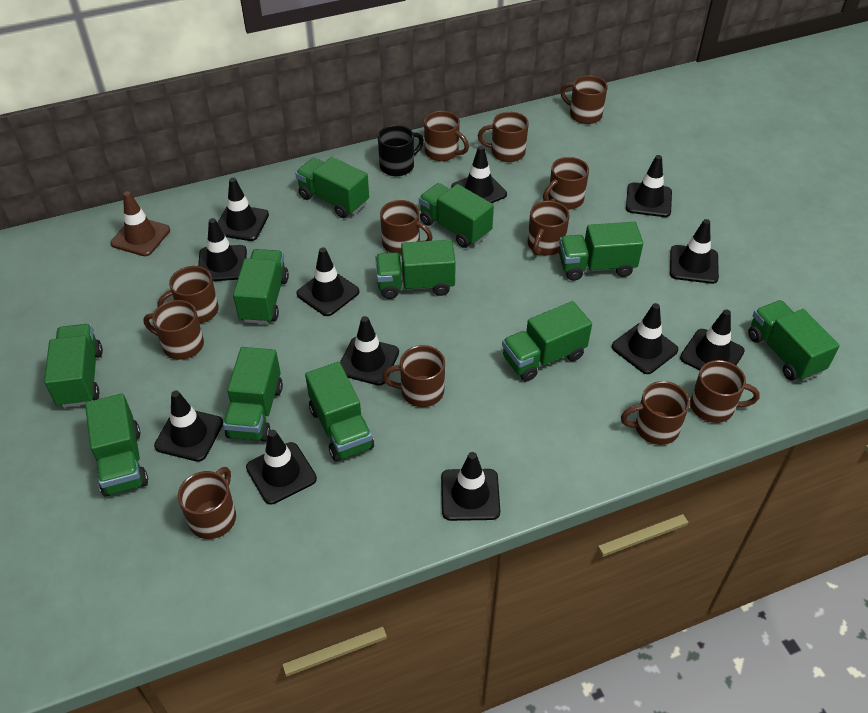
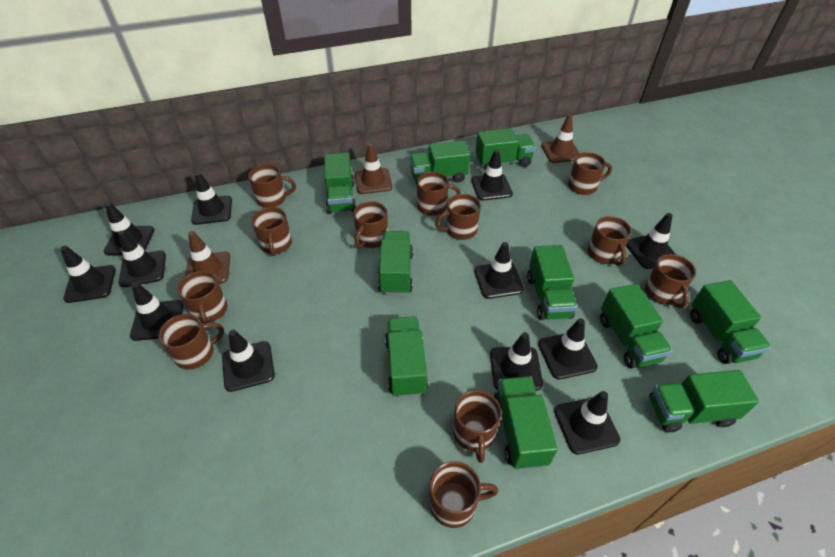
black mug: 1 -> 0
brown traffic cone: 1 -> 3
green truck: 11 -> 10

